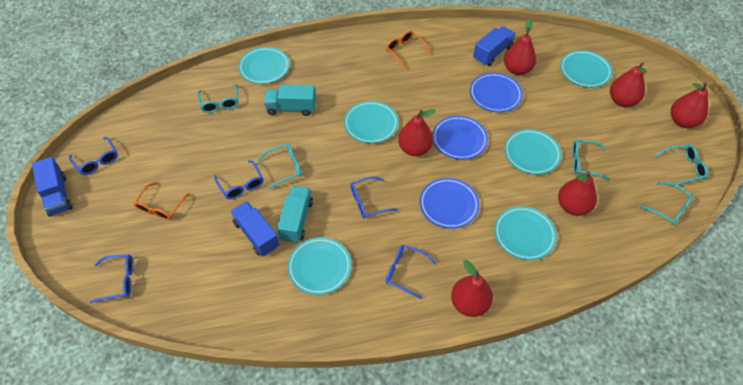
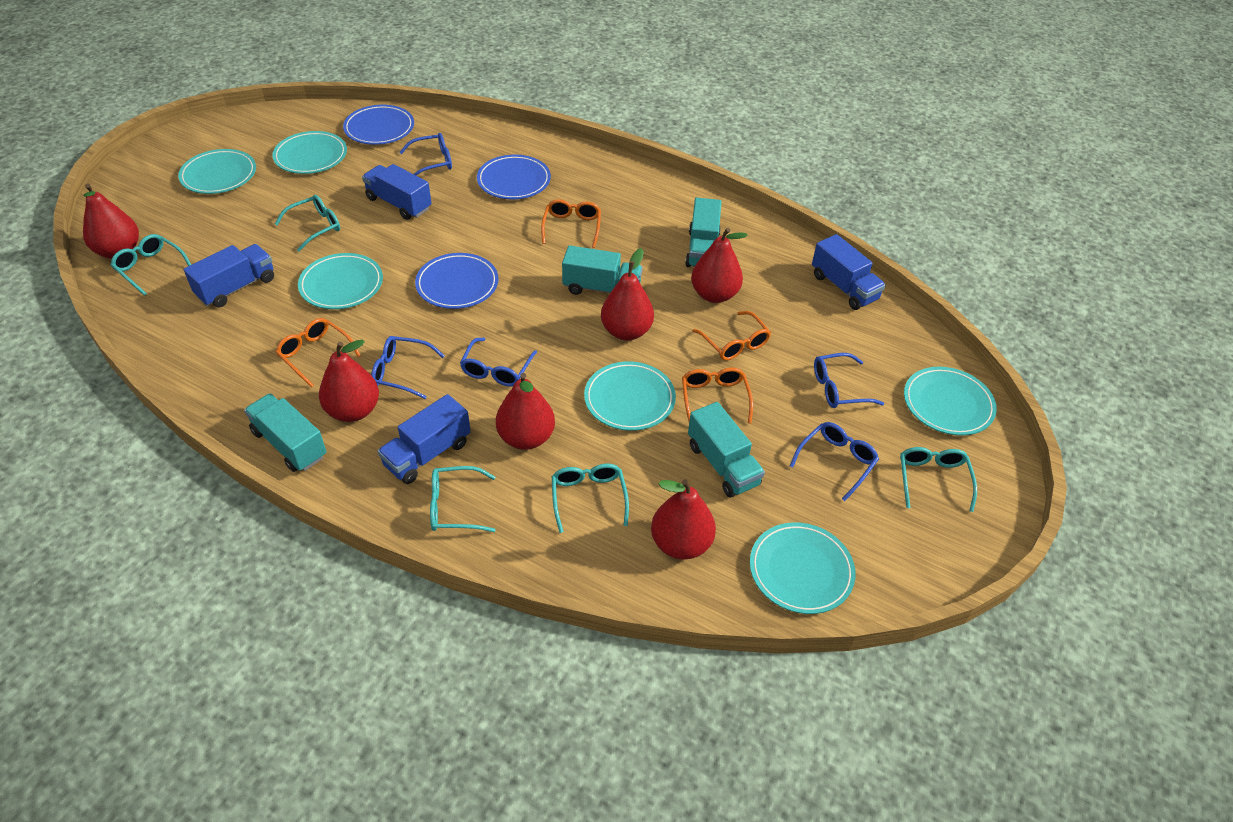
blue truck: 3 -> 4
orange glasses: 2 -> 4
turquoise truck: 2 -> 4

